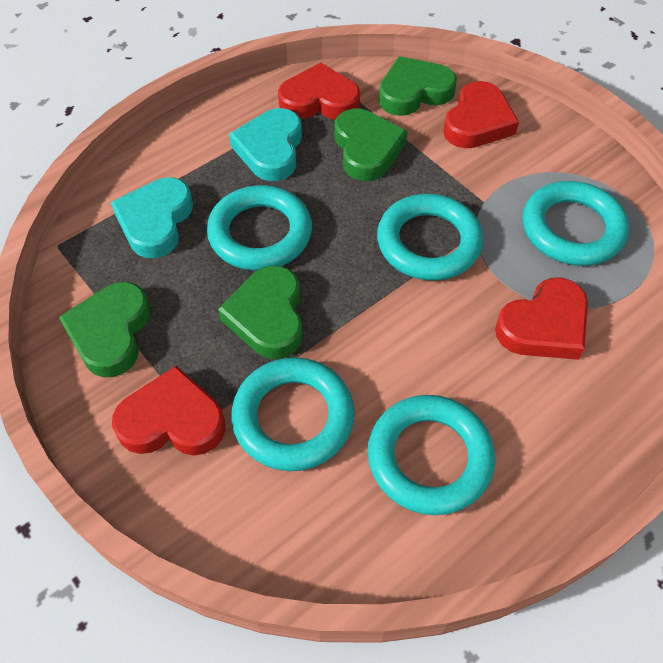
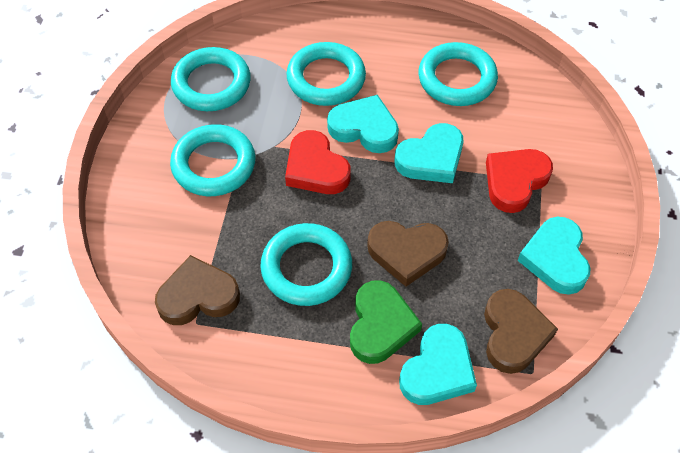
brown heart: 0 -> 3
green heart: 4 -> 1
red heart: 4 -> 2
turquoise heart: 2 -> 4

